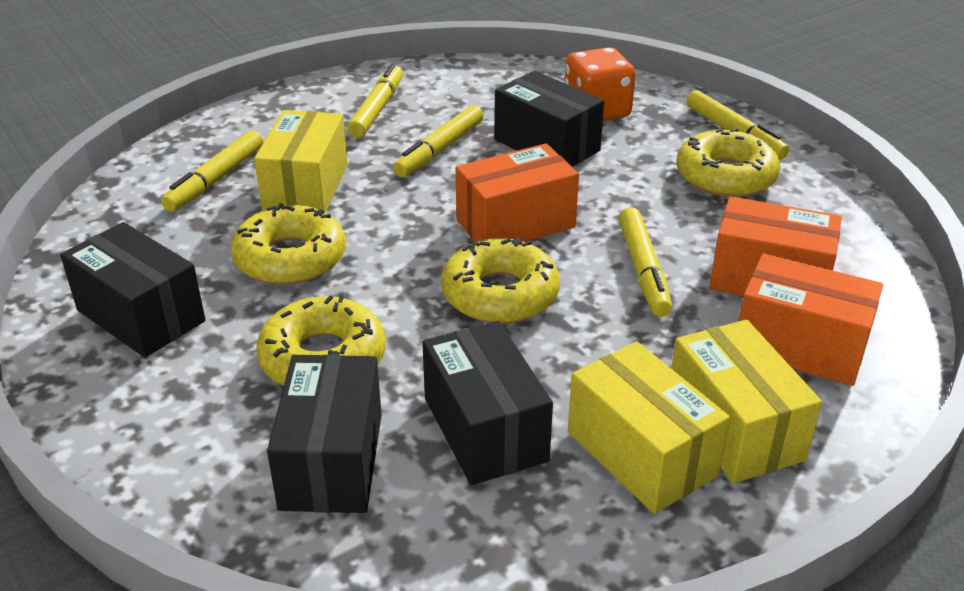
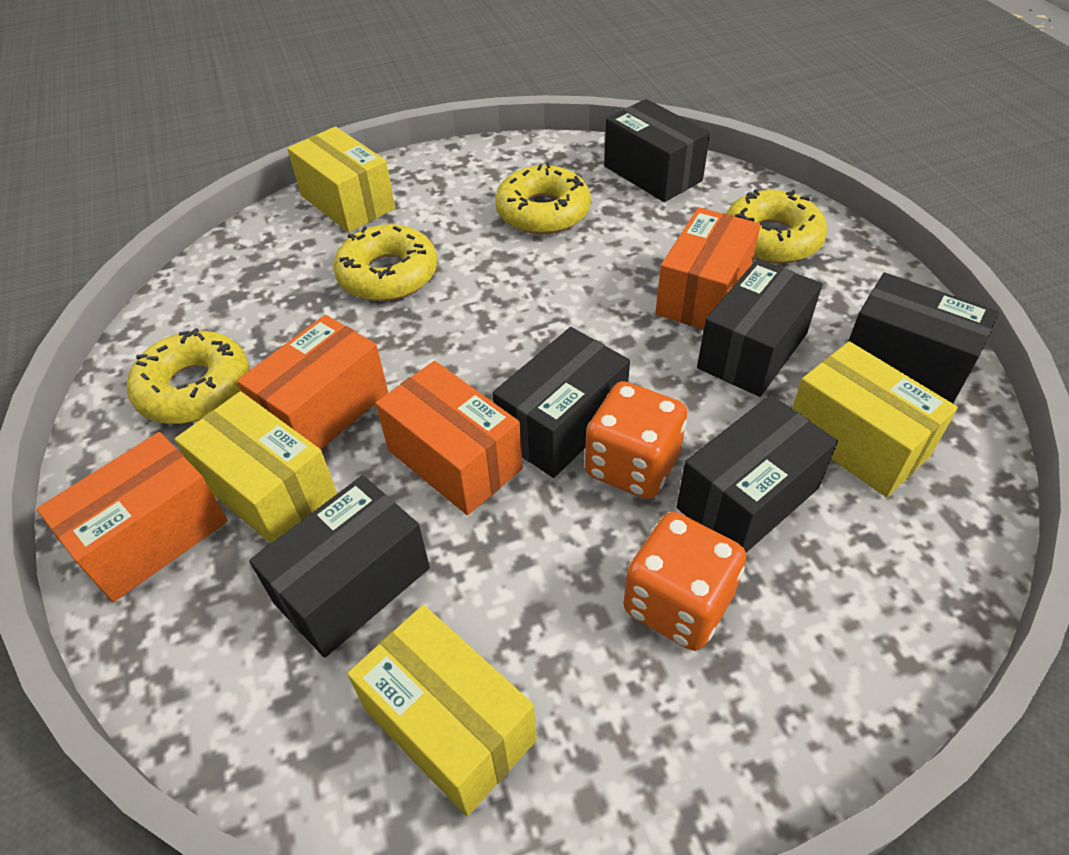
black box: 4 -> 6
orange box: 3 -> 4
orange dice: 1 -> 2
yellow box: 3 -> 4
yellow marker: 5 -> 0

